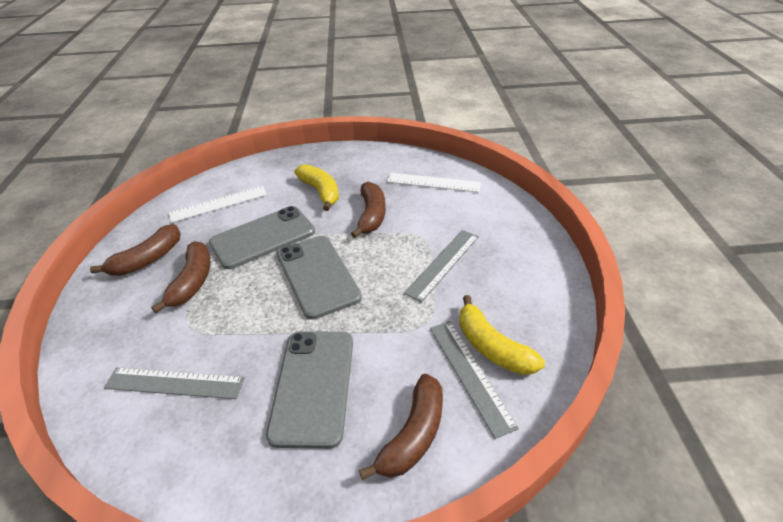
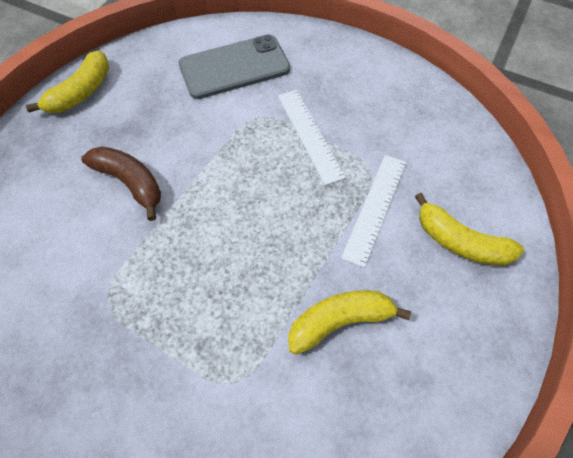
brown banana: 4 -> 1
grey phone: 3 -> 1
grey ruler: 3 -> 0
yellow banana: 2 -> 3

